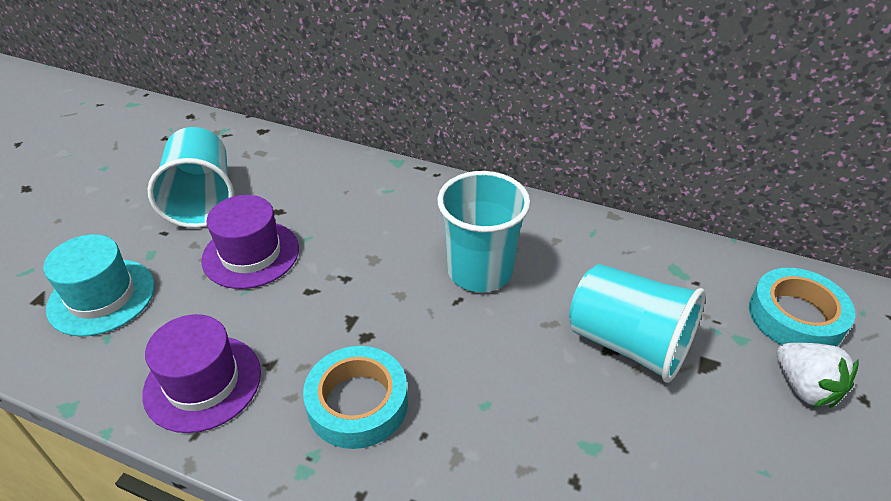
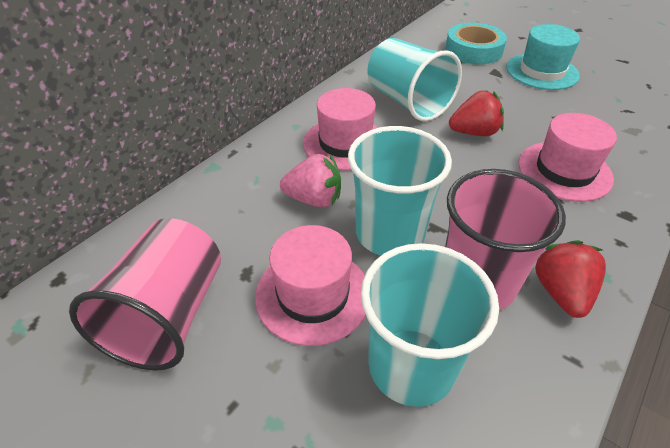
pink cup: 0 -> 2
pink hat: 0 -> 3
pink strawberry: 0 -> 1
purple hat: 2 -> 0
red strawberry: 0 -> 2
turquoise tape: 2 -> 1
white strawberry: 1 -> 0

